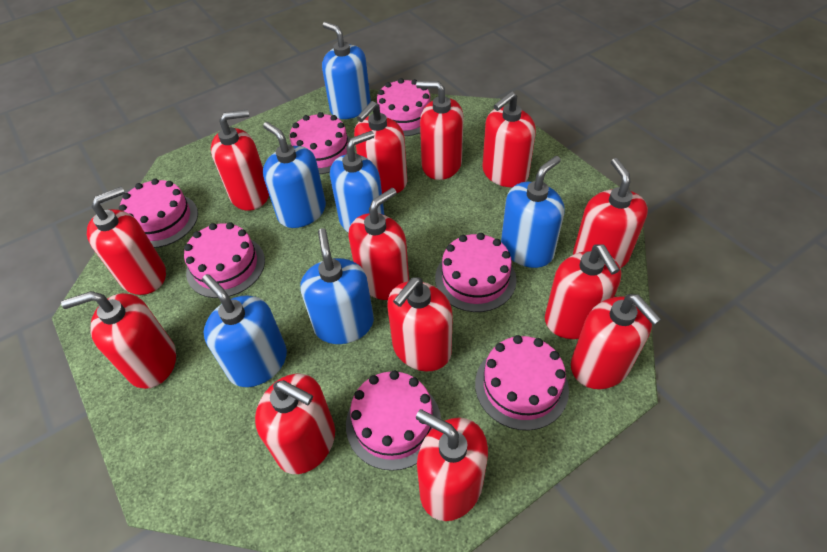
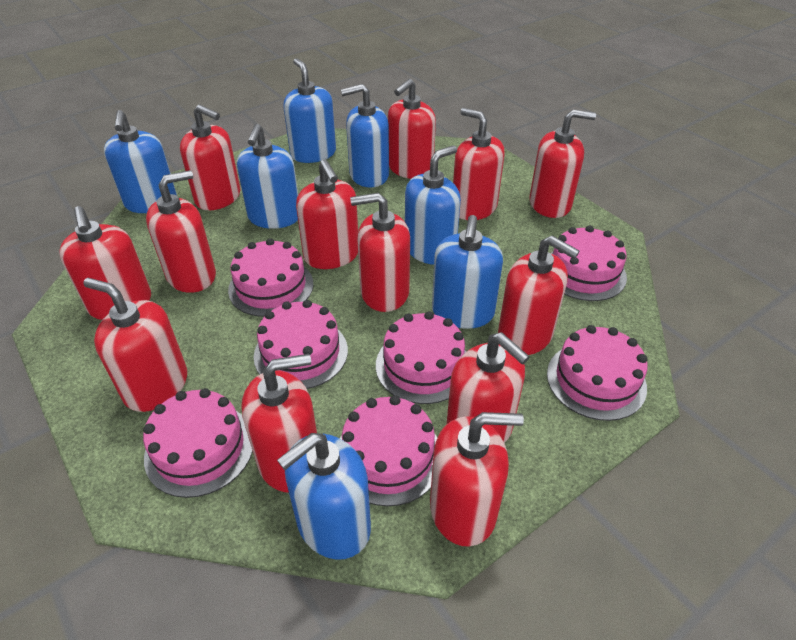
blue soap dispenser: 6 -> 7

